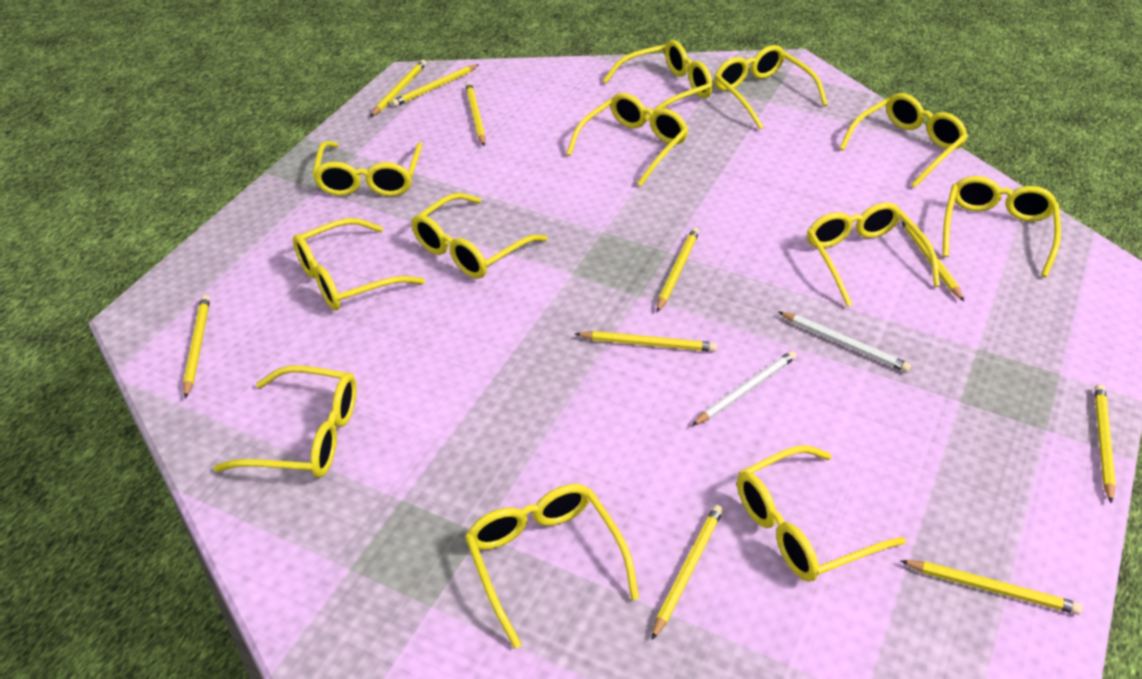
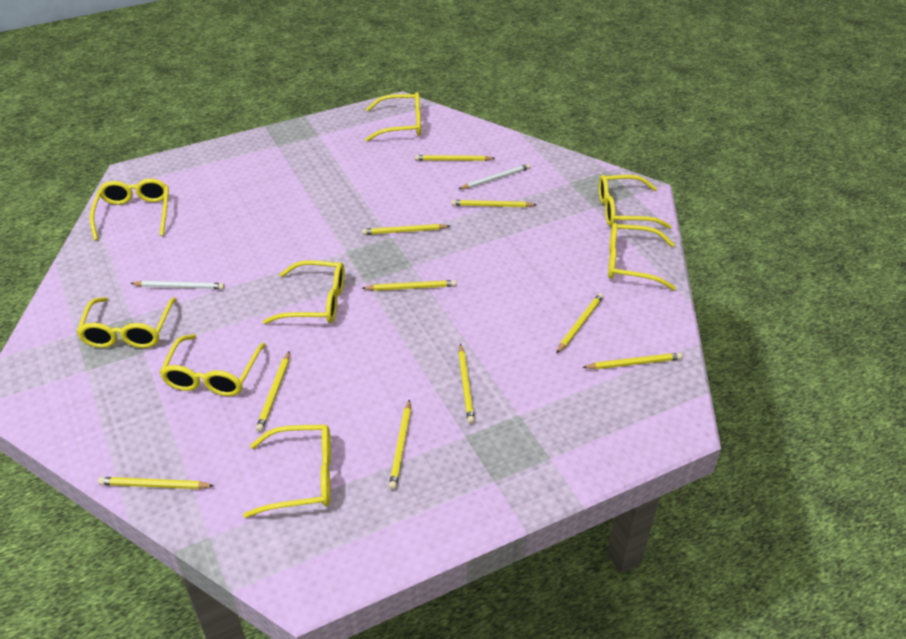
yellow glasses: 12 -> 8

